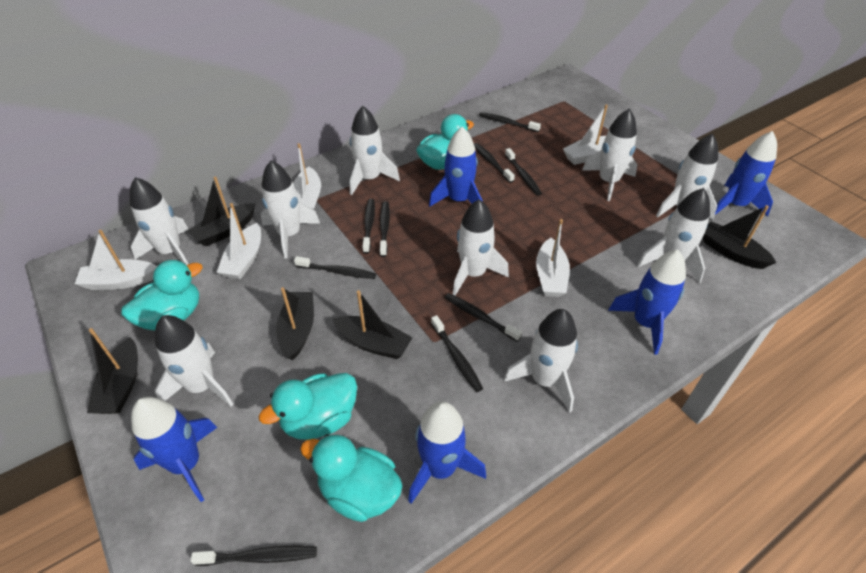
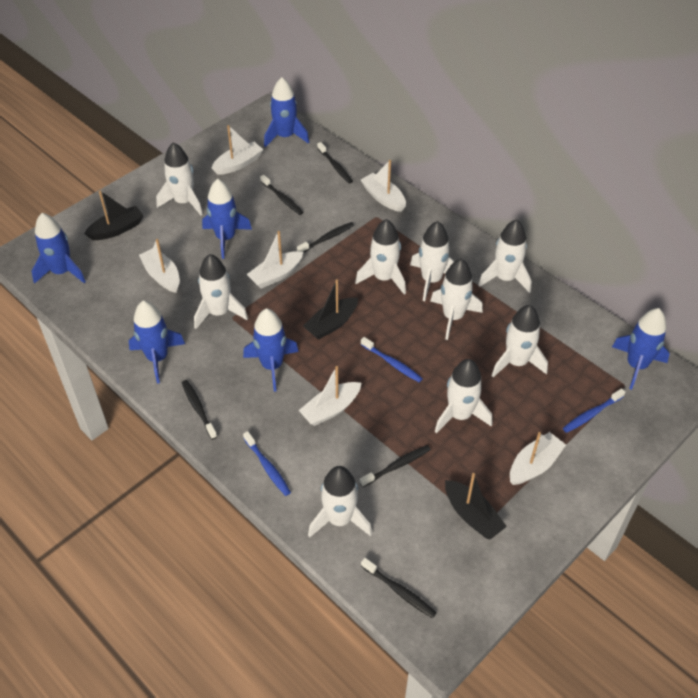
black boat: 5 -> 3
black toothbrush: 9 -> 6
blue rocket: 5 -> 6
blue toothbrush: 0 -> 3
turquoise duck: 4 -> 0
white boat: 5 -> 6

